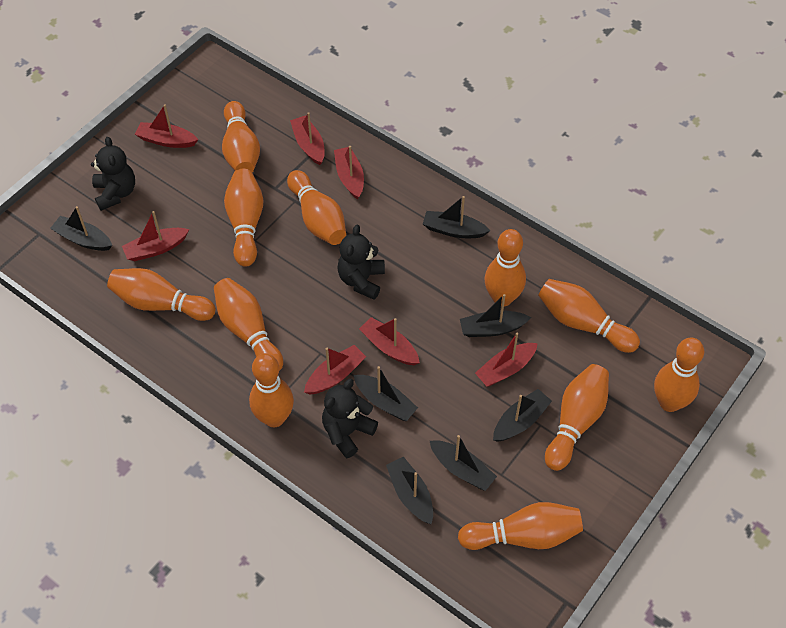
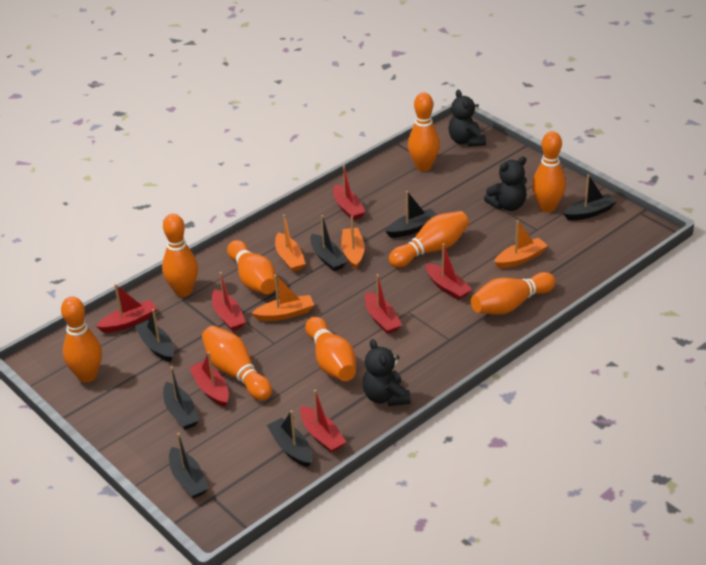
orange boat: 0 -> 4
orange bowling pin: 11 -> 9

